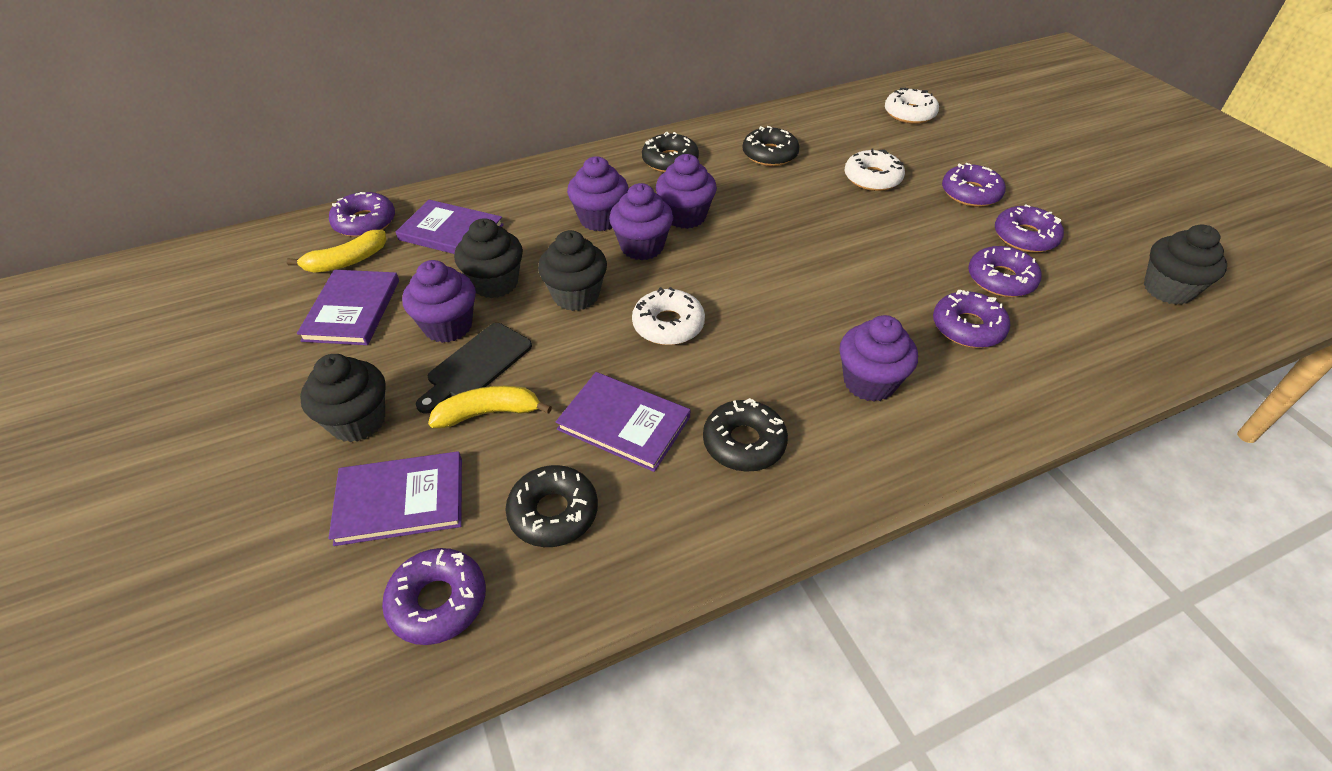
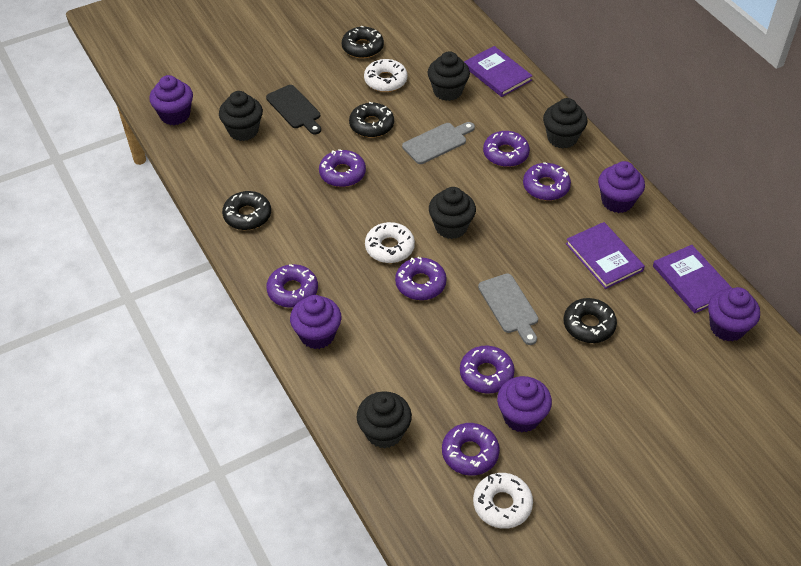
black cupcake: 4 -> 5
grey cutting board: 0 -> 2
purple book: 4 -> 3
purple donut: 6 -> 7
yellow banana: 2 -> 0

